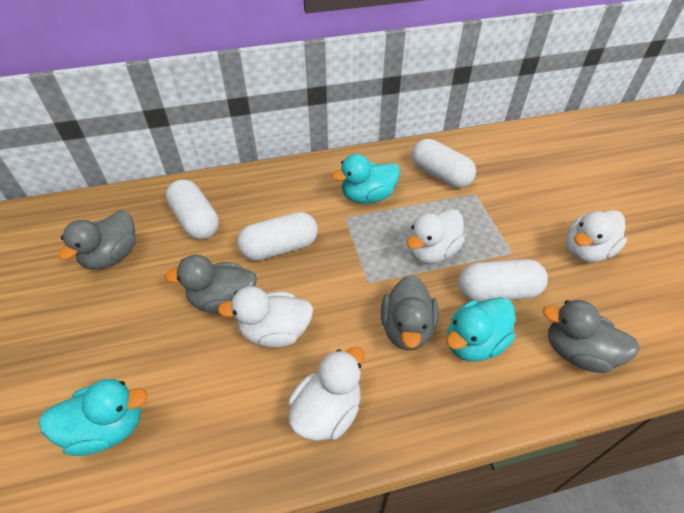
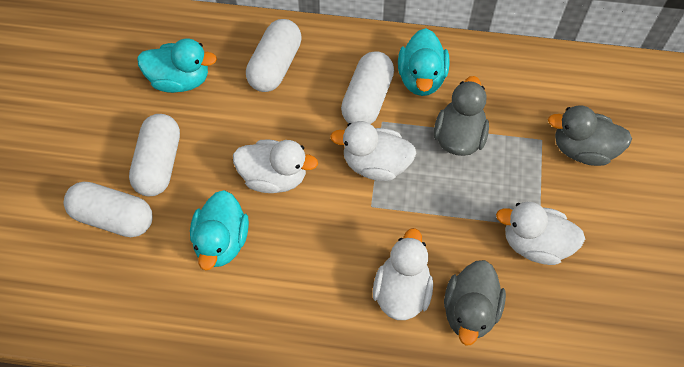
grey duck: 4 -> 3

